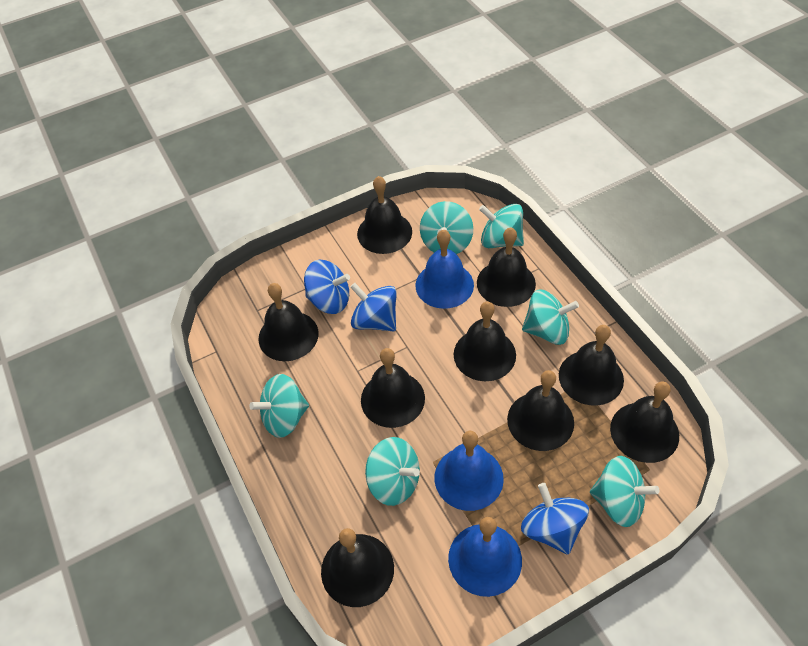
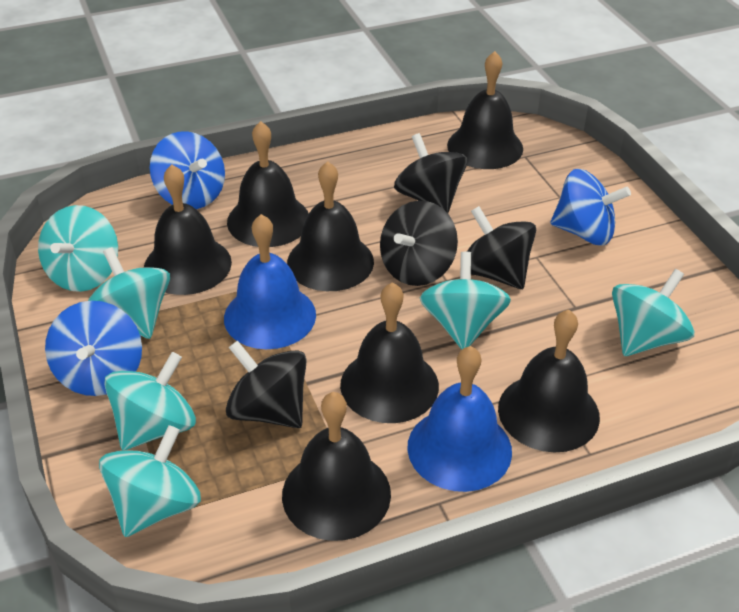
black bell: 9 -> 7
black spinning top: 0 -> 4
blue bell: 3 -> 2

